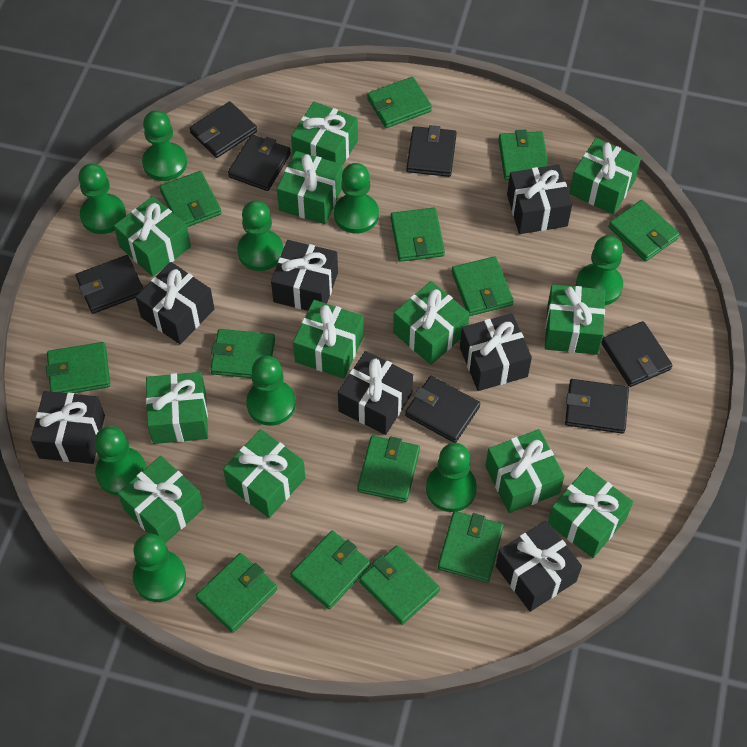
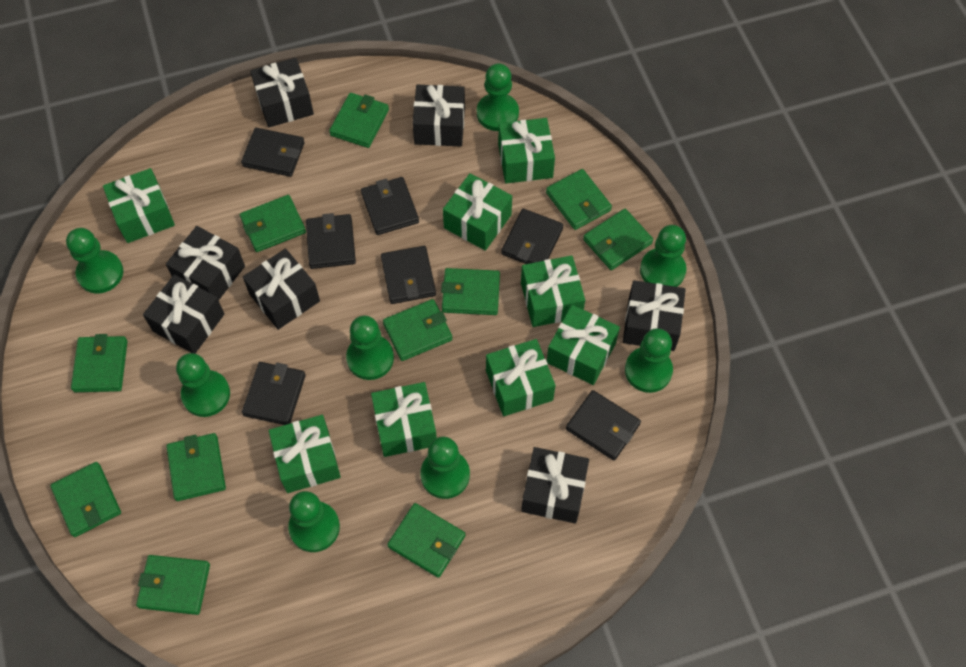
green gift: 12 -> 8
green pawn: 9 -> 8
green wallet: 13 -> 11

